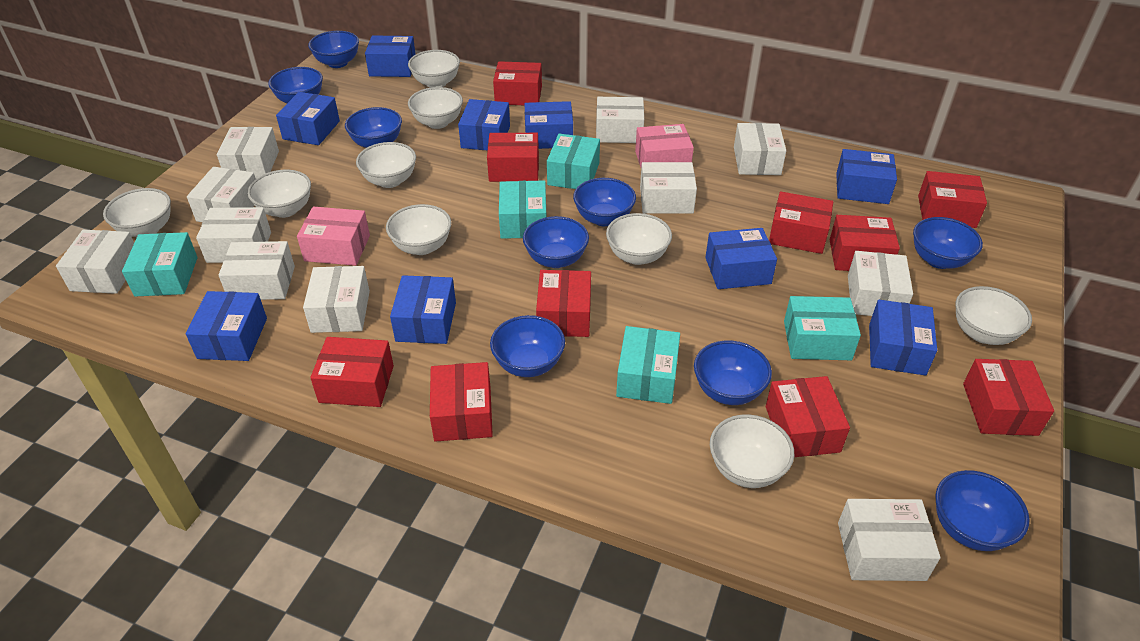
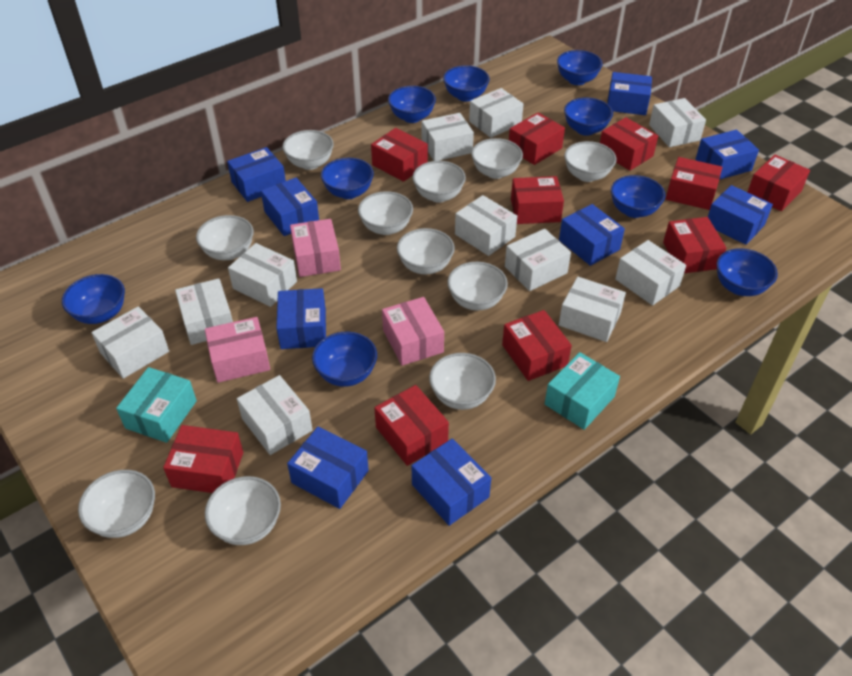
pink box: 2 -> 3
turquoise box: 5 -> 2
white bowl: 9 -> 11

